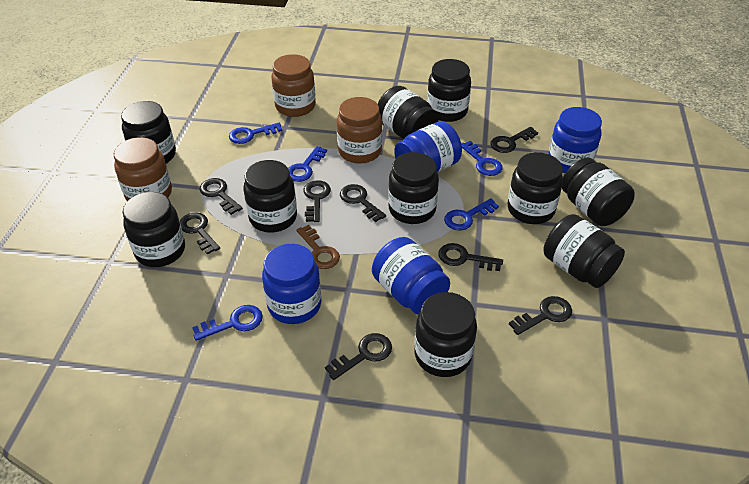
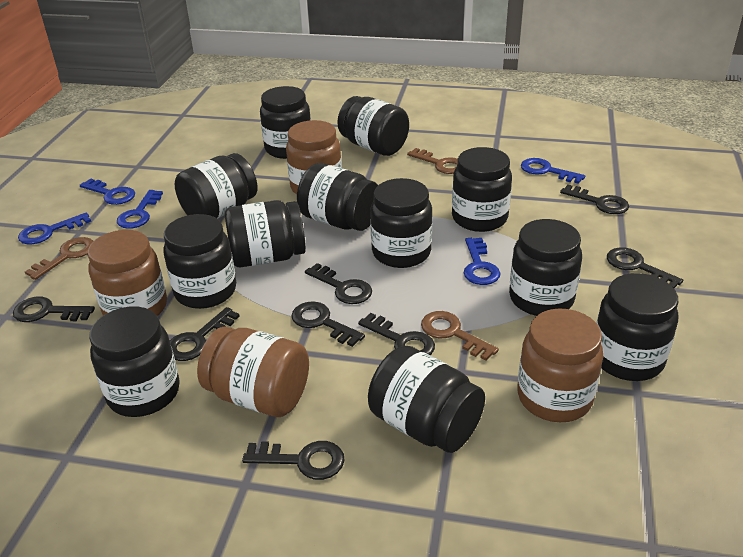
black jar: 10 -> 12
blue jar: 4 -> 0
brown jar: 3 -> 4
brown key: 1 -> 3

